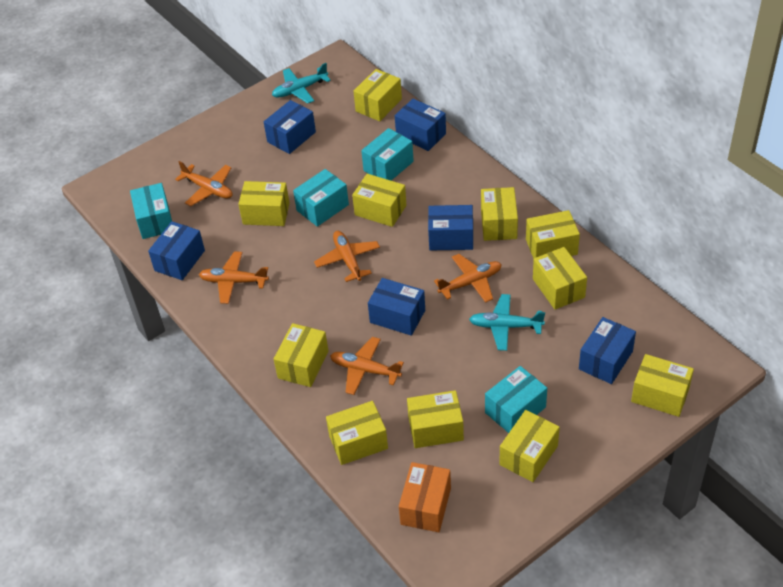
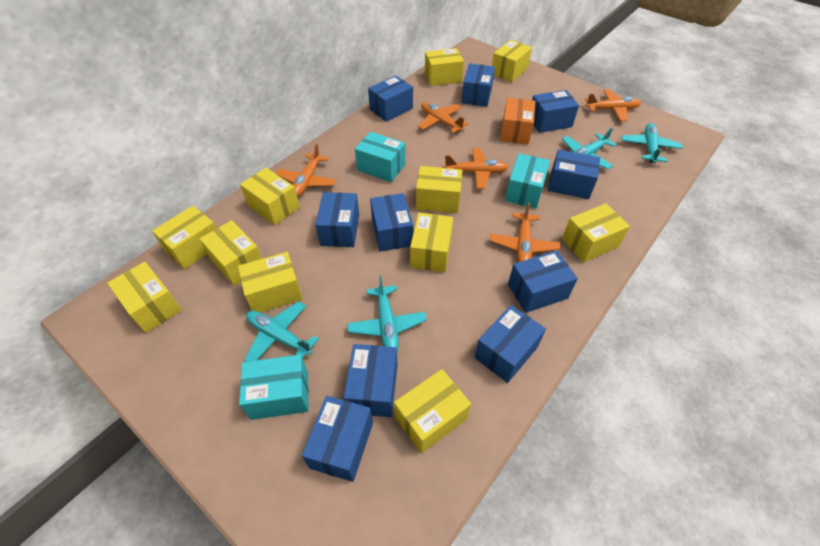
blue box: 6 -> 10
turquoise box: 4 -> 3
turquoise plane: 2 -> 4

